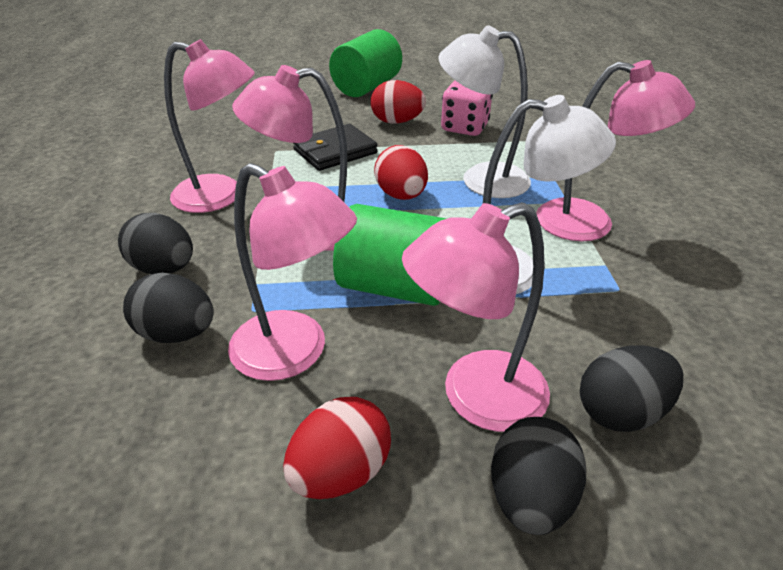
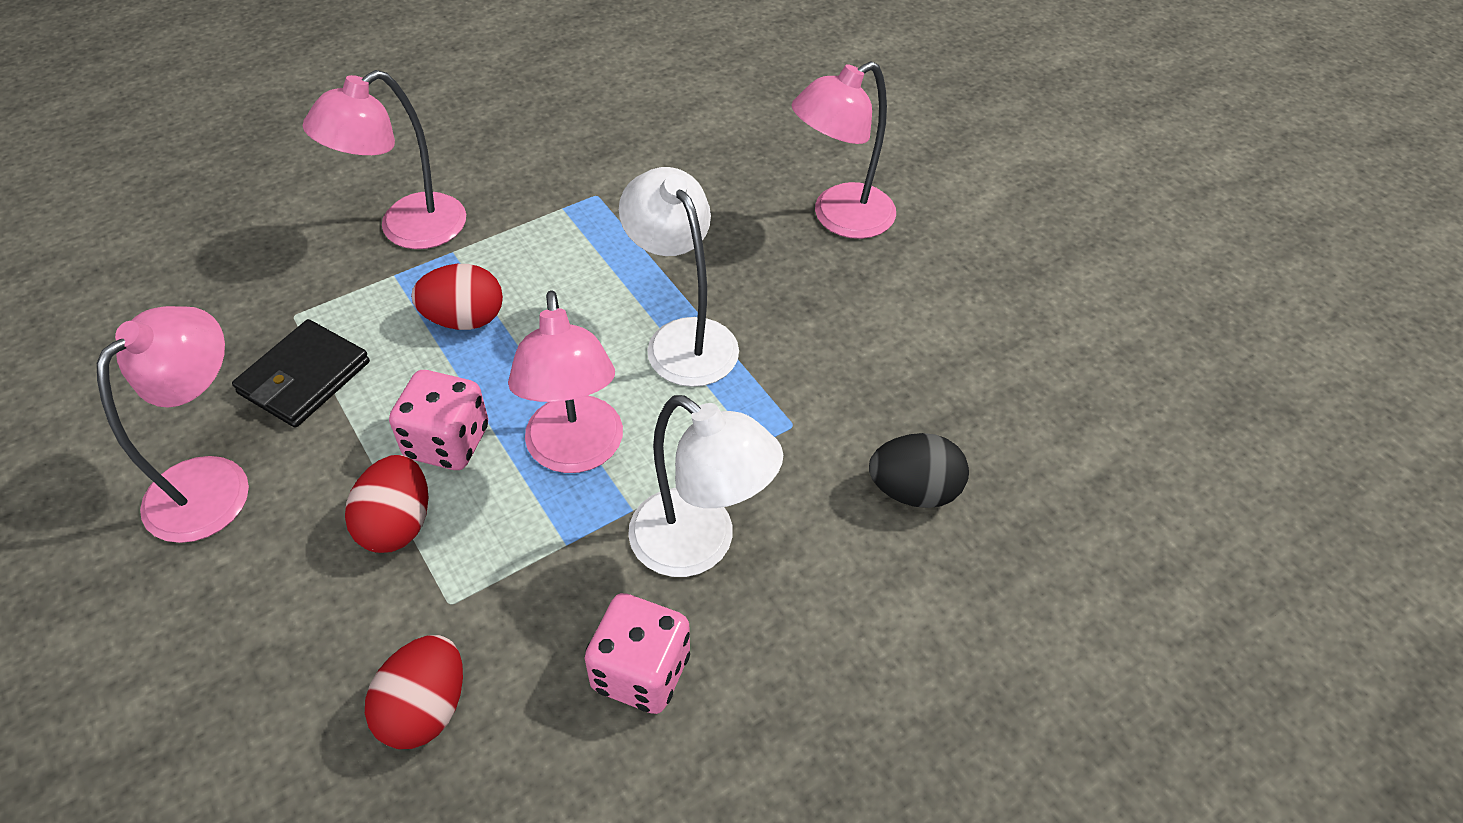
black egg: 4 -> 1
green cylinder: 2 -> 0
pink dice: 1 -> 2
pink lamp: 5 -> 4

